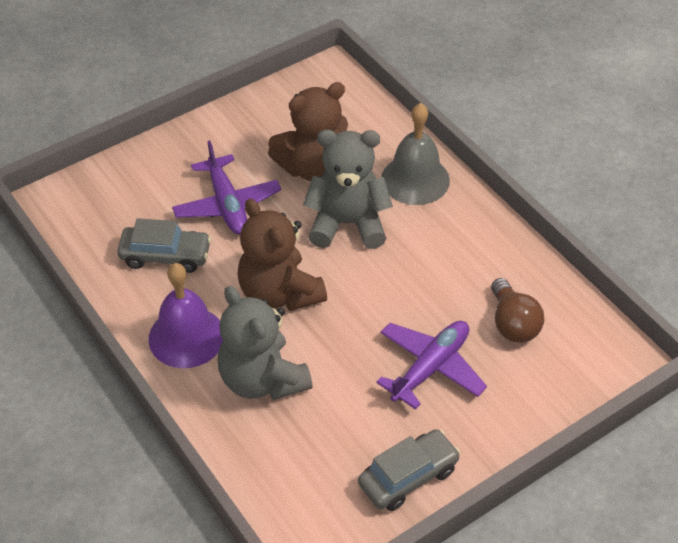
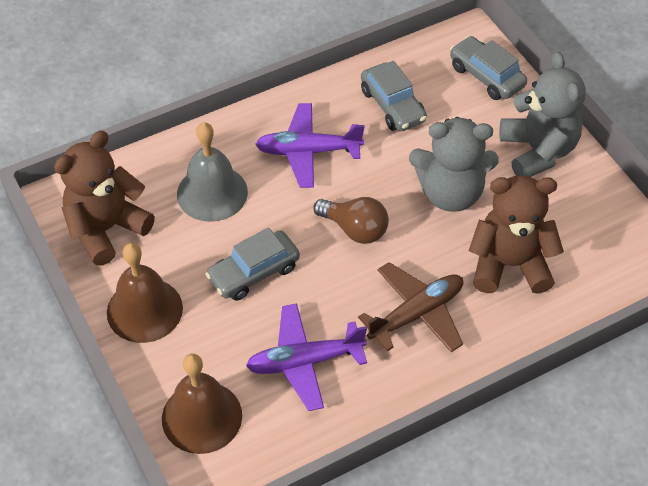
brown bell: 0 -> 2
brown plane: 0 -> 1
grey car: 2 -> 3
purple bell: 1 -> 0

